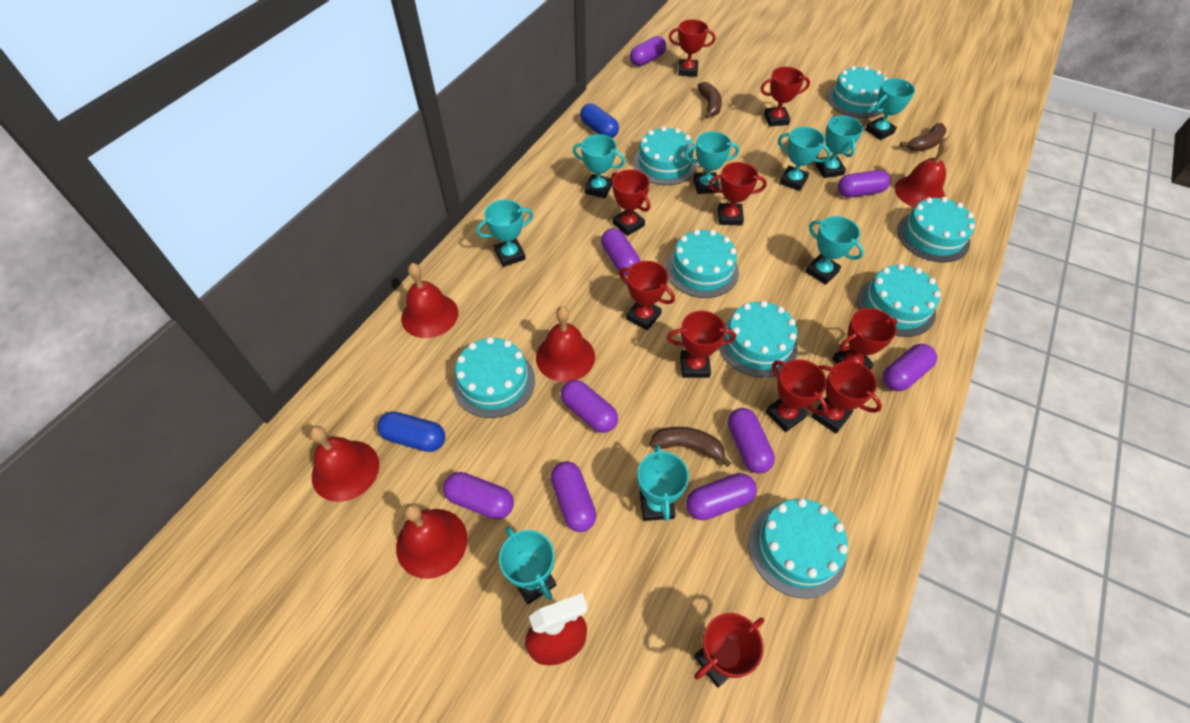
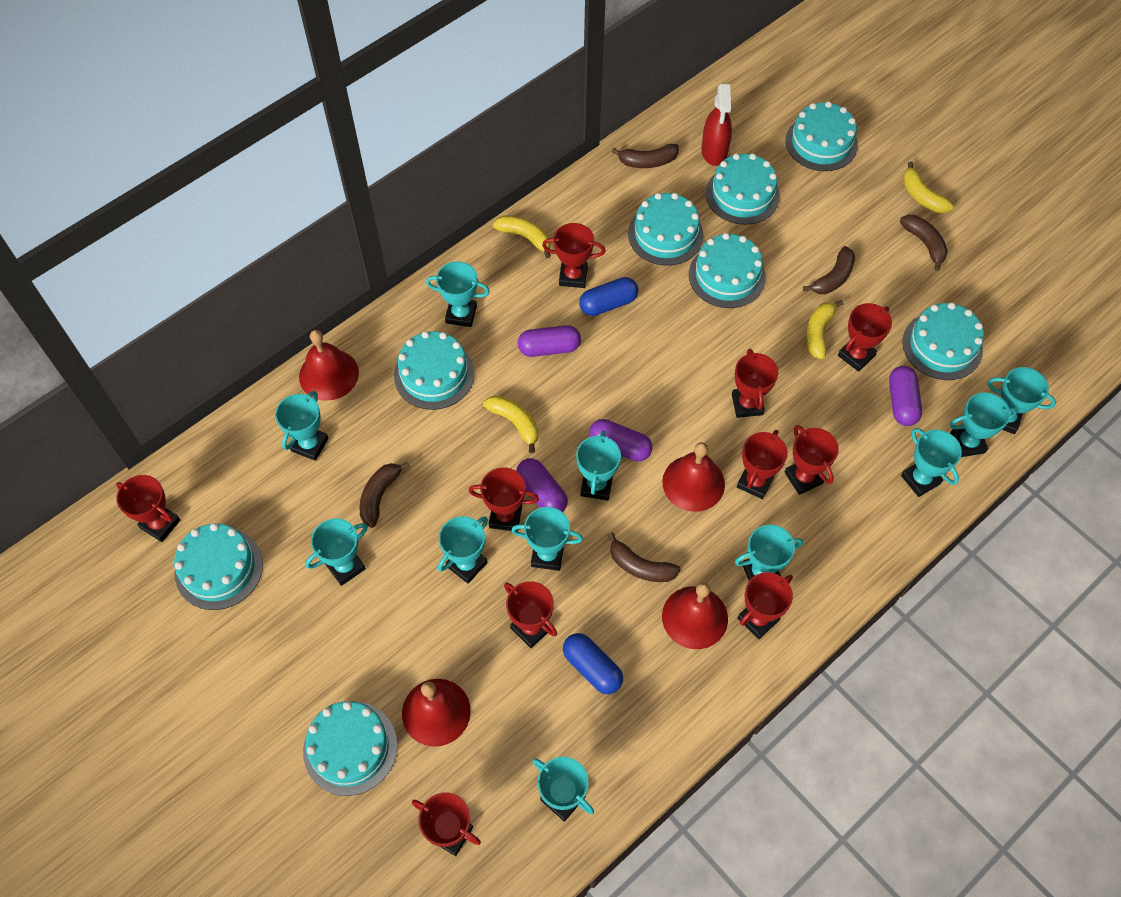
brown banana: 3 -> 5
purple capsule: 9 -> 4
red bell: 5 -> 4
turquoise trophy: 9 -> 11
yellow banana: 0 -> 4

